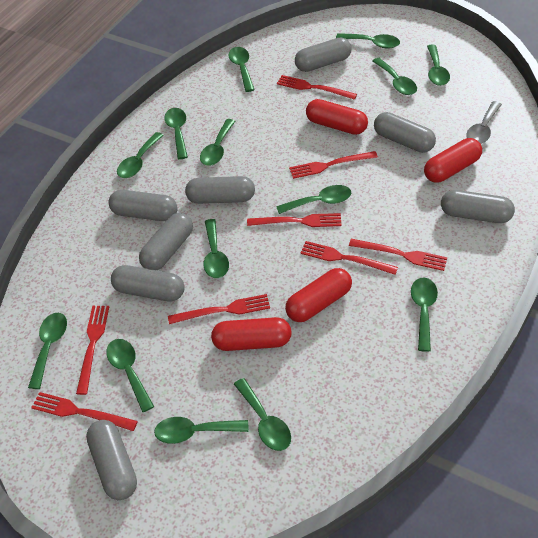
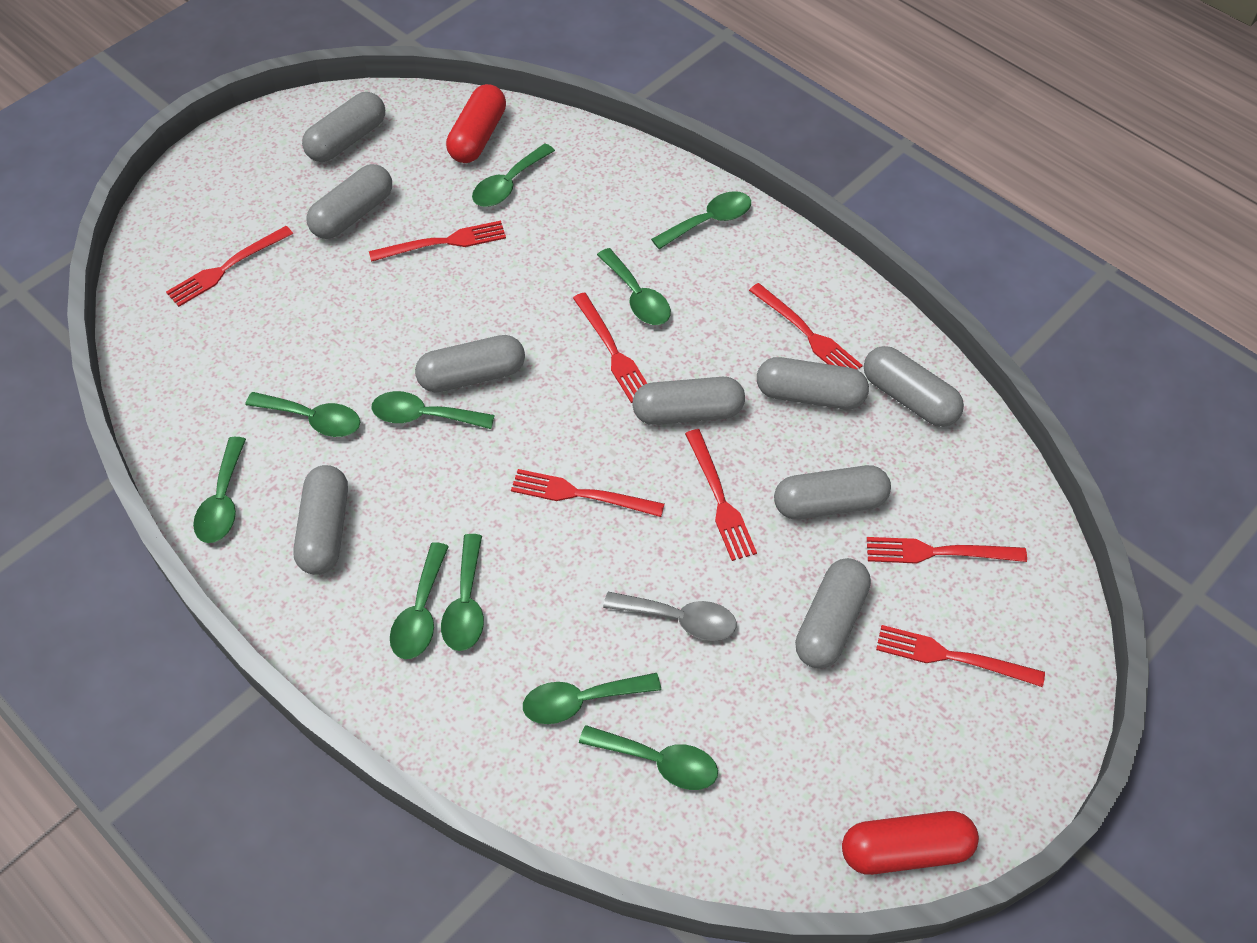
green spoon: 14 -> 10
grey capsule: 8 -> 9
red capsule: 4 -> 2

